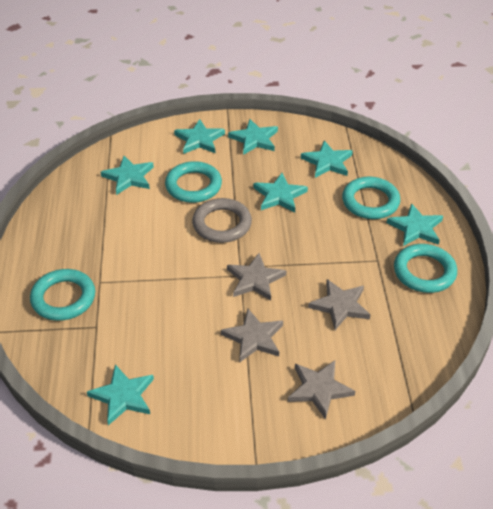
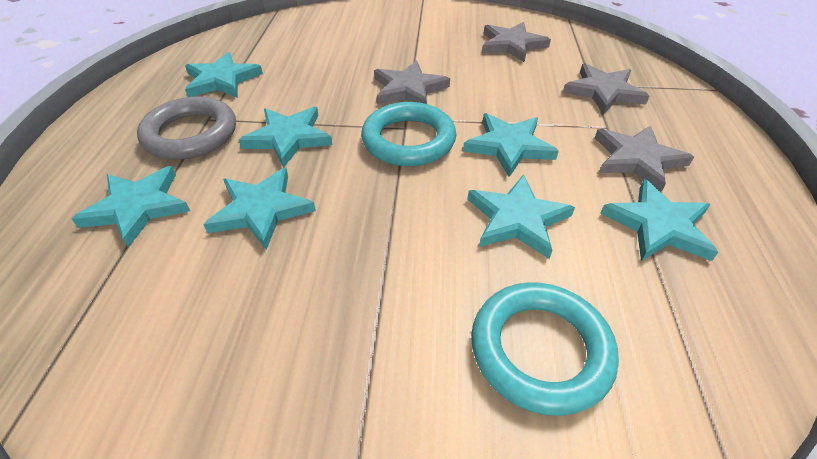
turquoise ring: 4 -> 2

